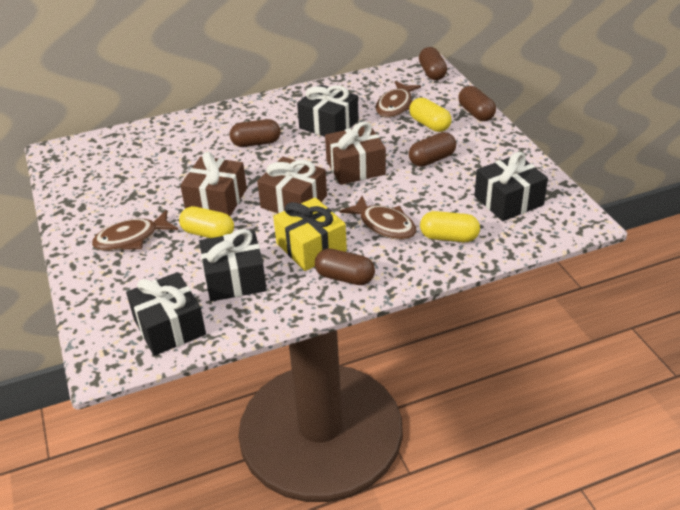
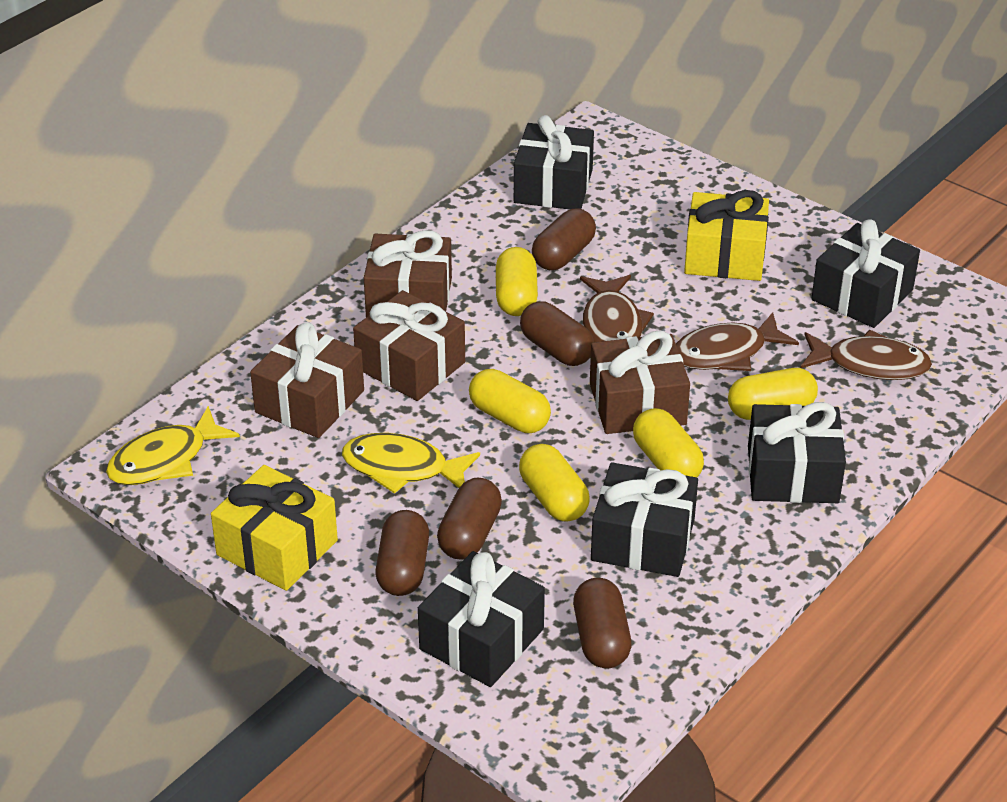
black gift: 4 -> 5
brown gift: 3 -> 4
yellow capsule: 3 -> 5
yellow fish: 0 -> 2
yellow gift: 1 -> 2

